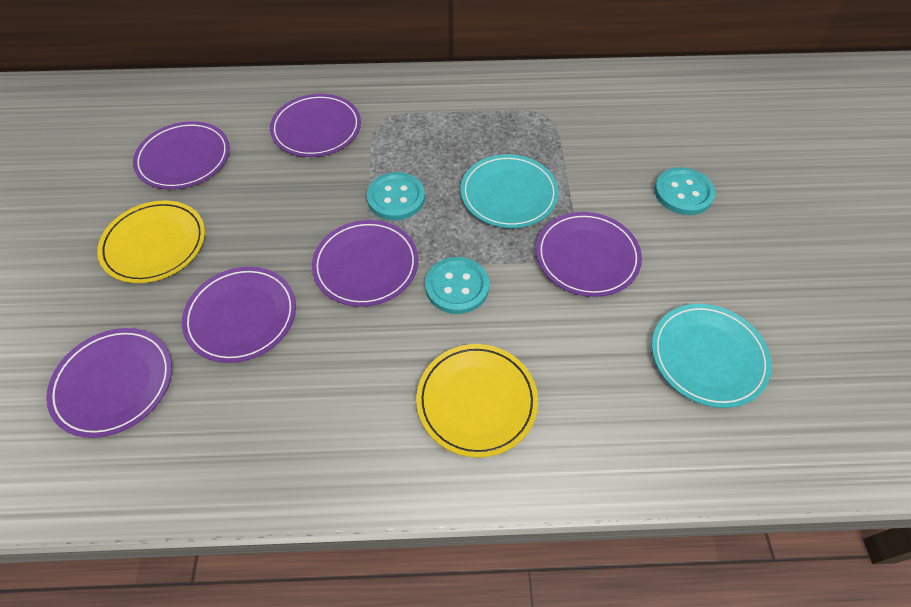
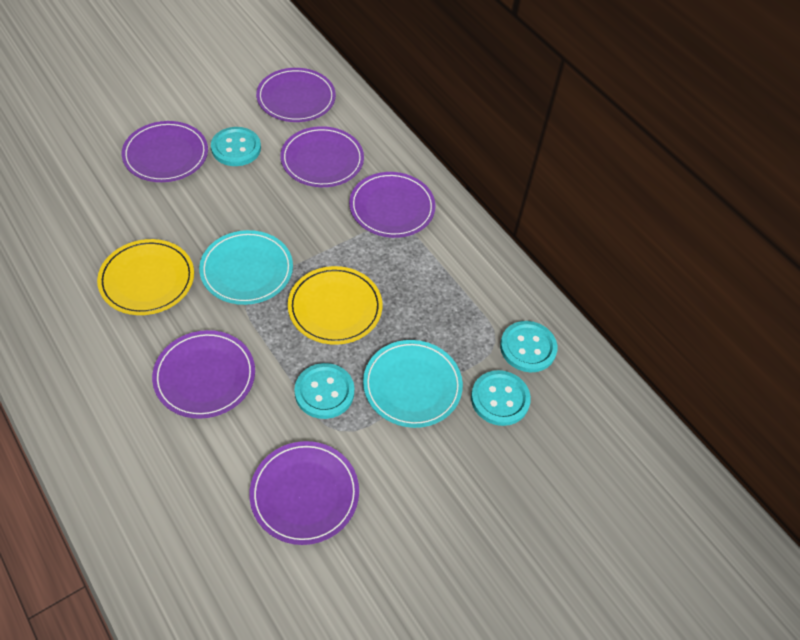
turquoise button: 3 -> 4

